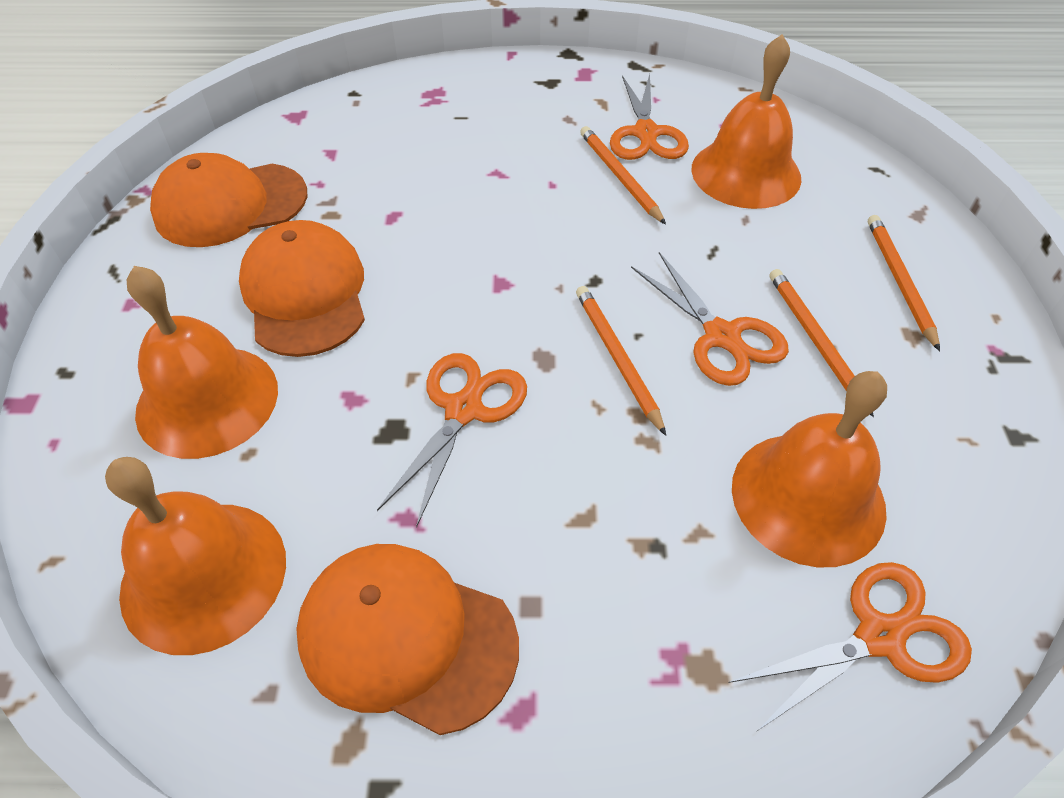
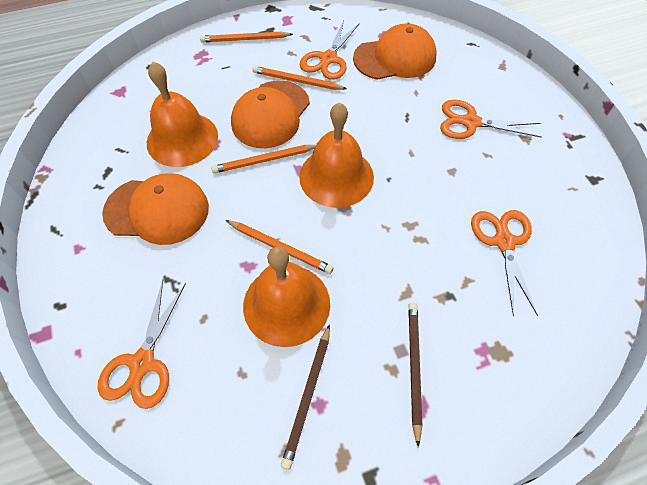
brown pencil: 0 -> 2
orange bell: 4 -> 3

